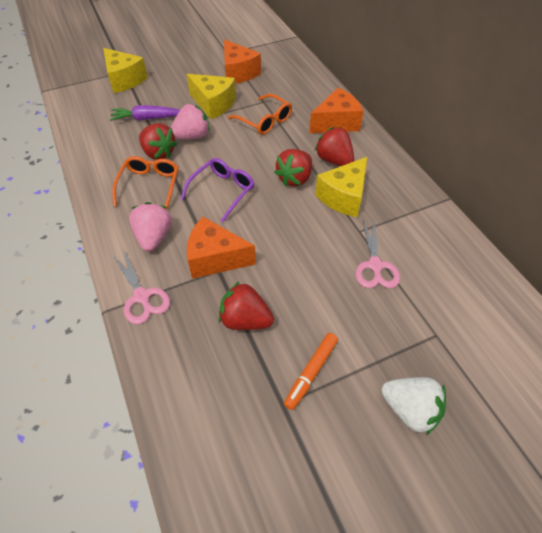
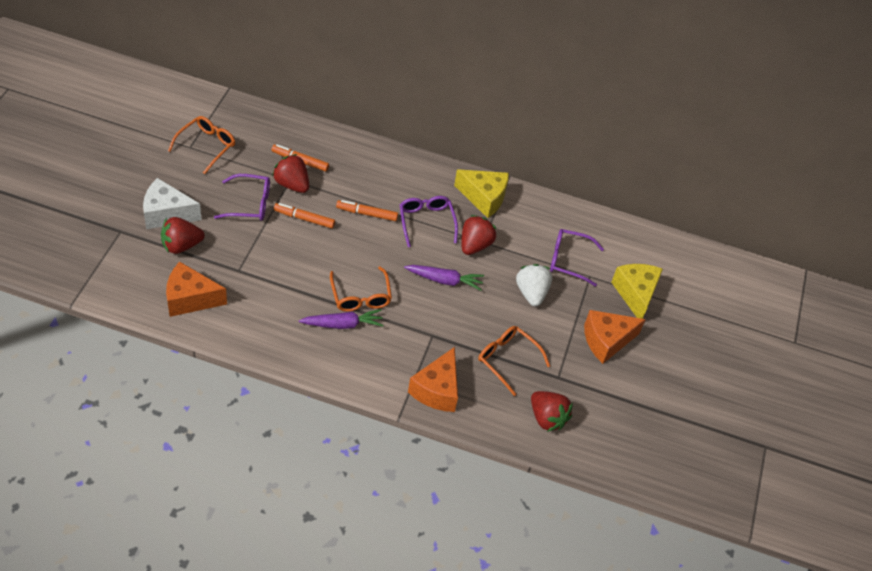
orange glasses: 2 -> 3
orange marker: 1 -> 3
pink scissors: 2 -> 0
pink strawberry: 2 -> 0
purple carrot: 1 -> 2
purple glasses: 1 -> 3
white cheese: 0 -> 1
yellow cheese: 3 -> 2

